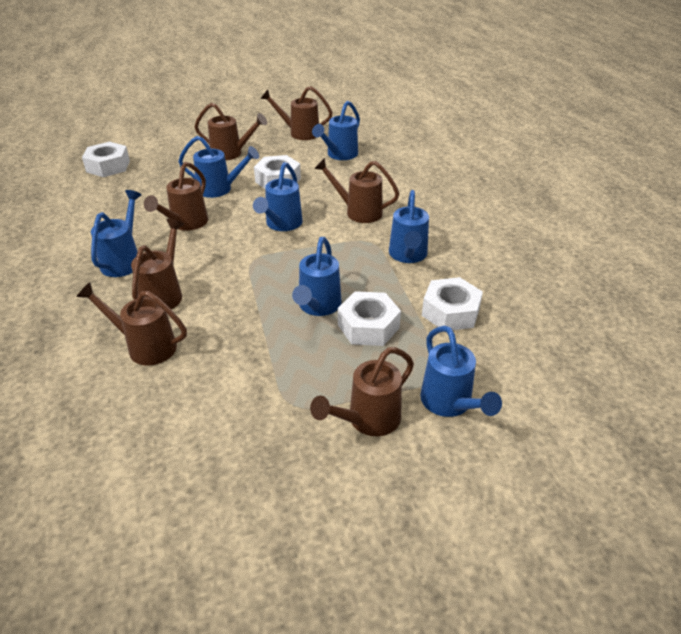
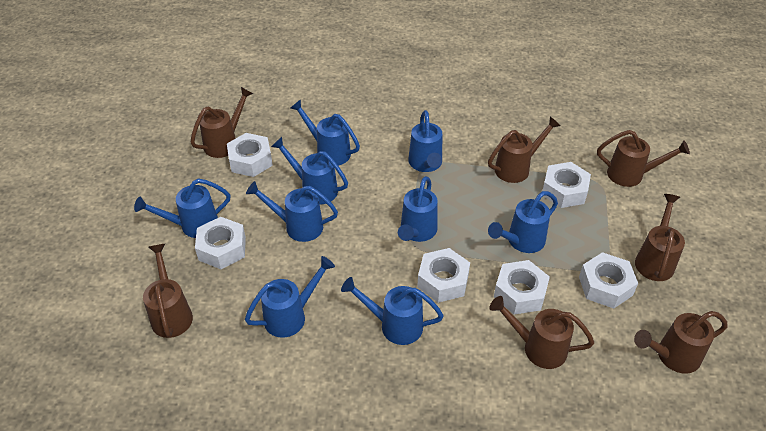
blue watering can: 7 -> 9
white nut: 4 -> 6

